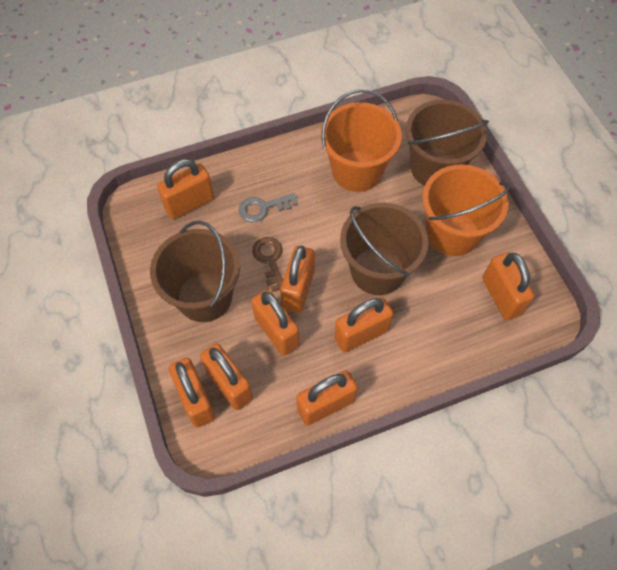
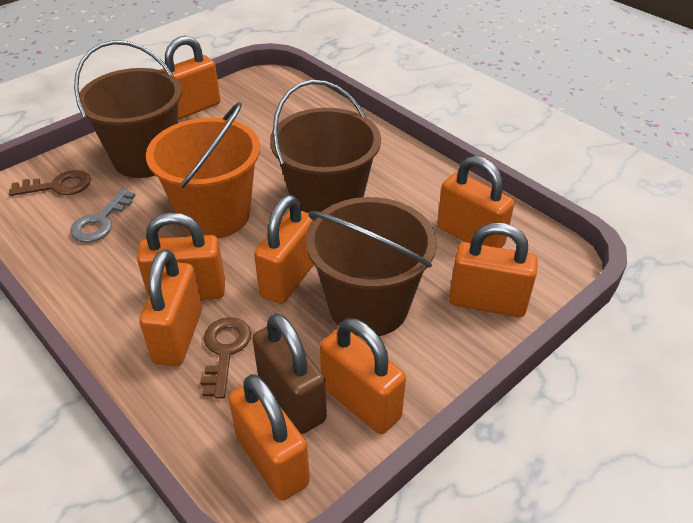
brown key: 1 -> 2
brown padlock: 0 -> 1
orange bucket: 2 -> 1

